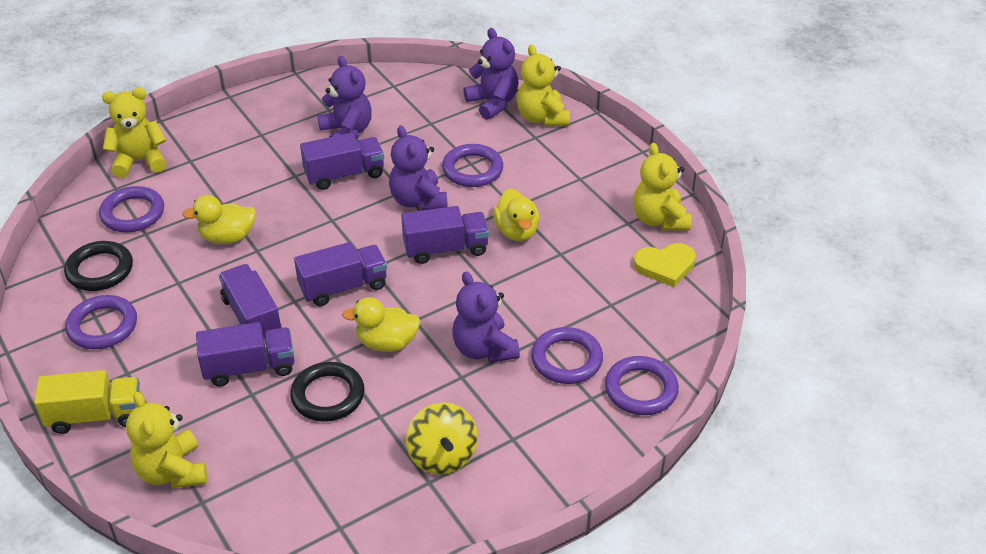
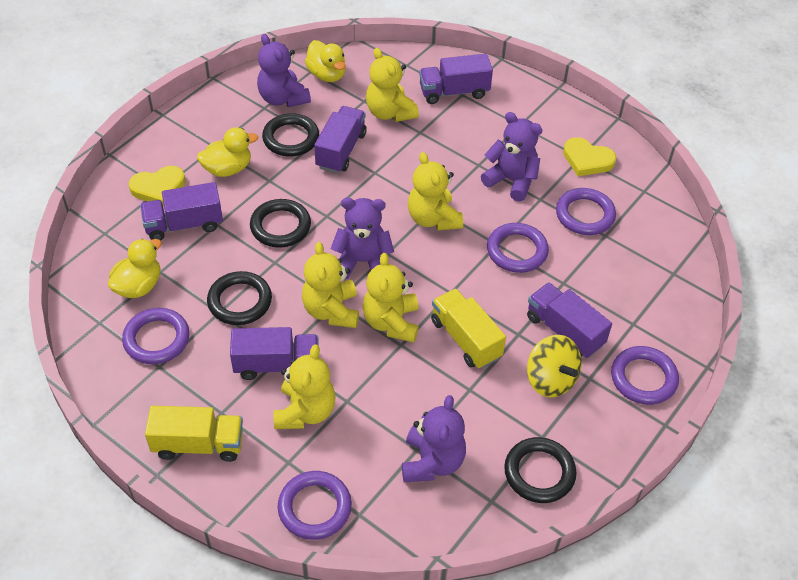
black ring: 2 -> 4
yellow heart: 1 -> 2
yellow teddy bear: 4 -> 5
yellow truck: 1 -> 2

